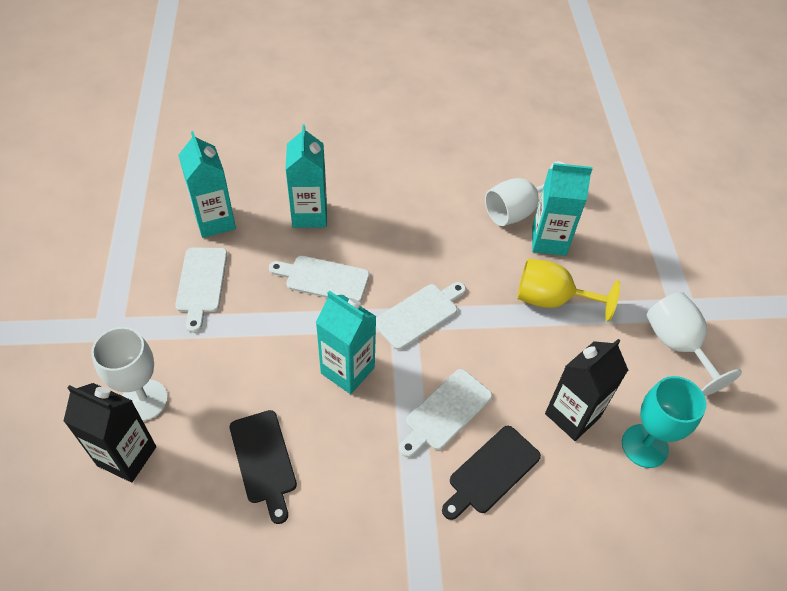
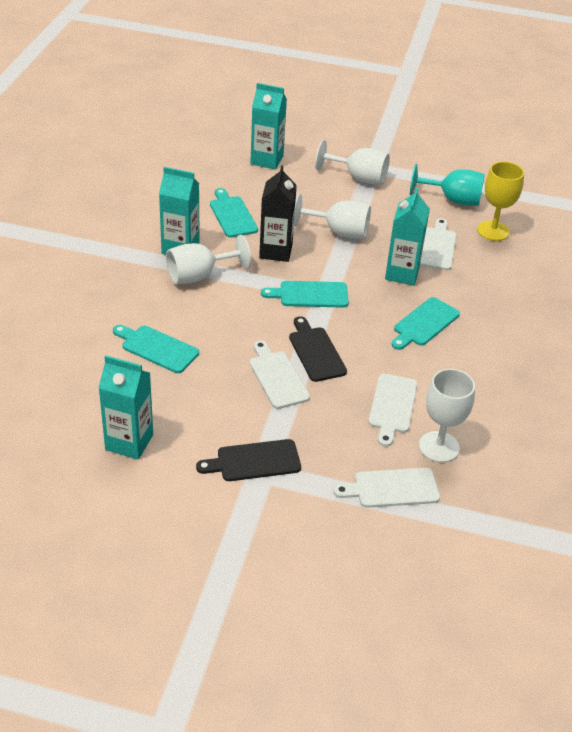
black carton: 2 -> 1
turquoise cutting board: 0 -> 4
white goblet: 3 -> 4

